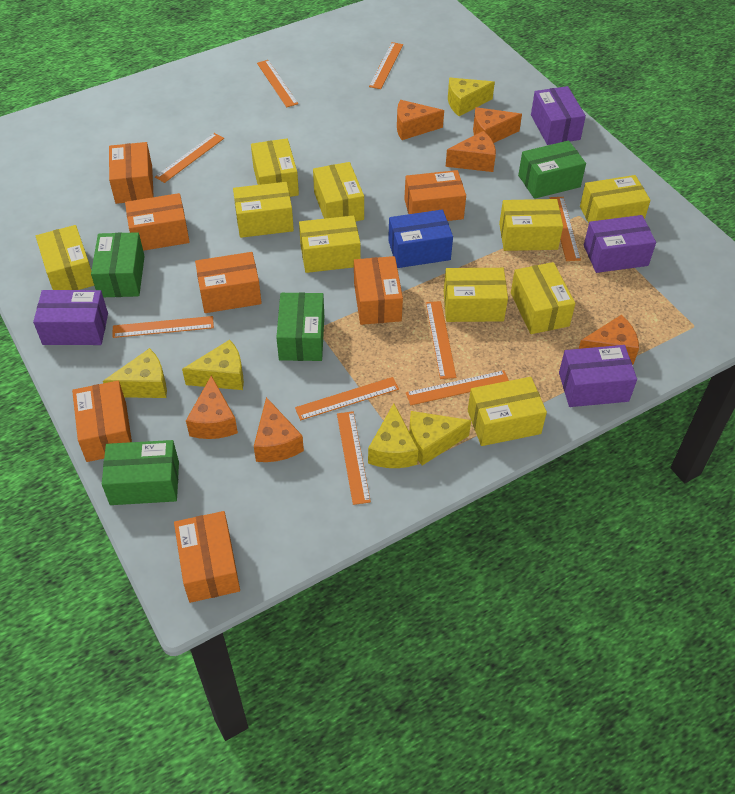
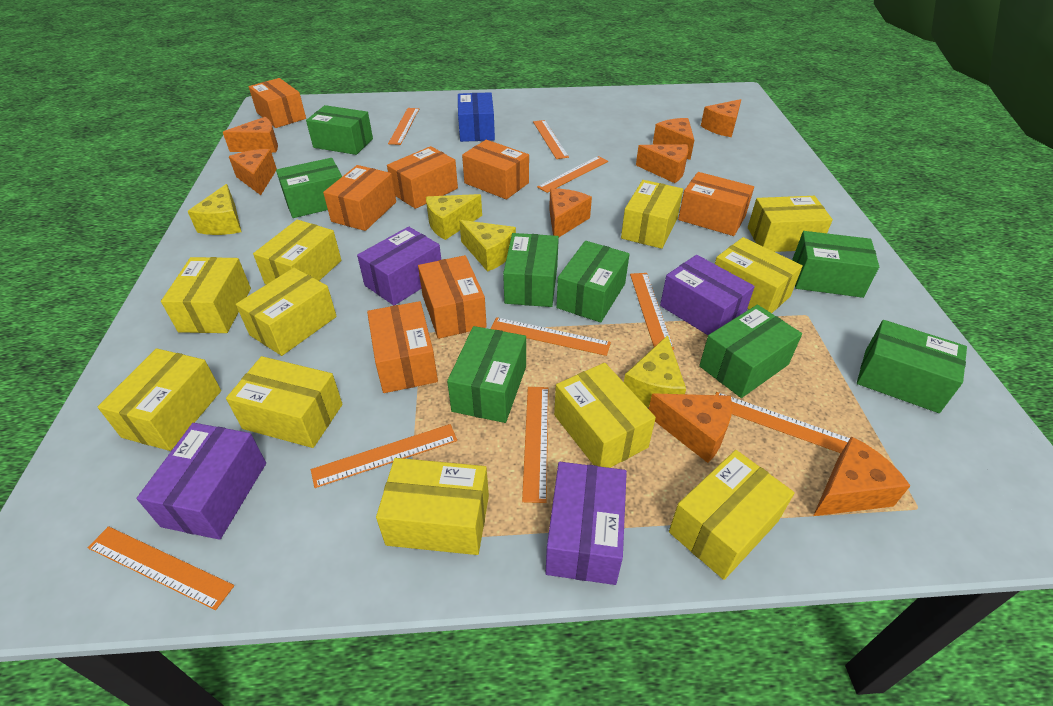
green box: 4 -> 8
orange cheese: 6 -> 8
yellow box: 10 -> 11
yellow cheese: 5 -> 4

